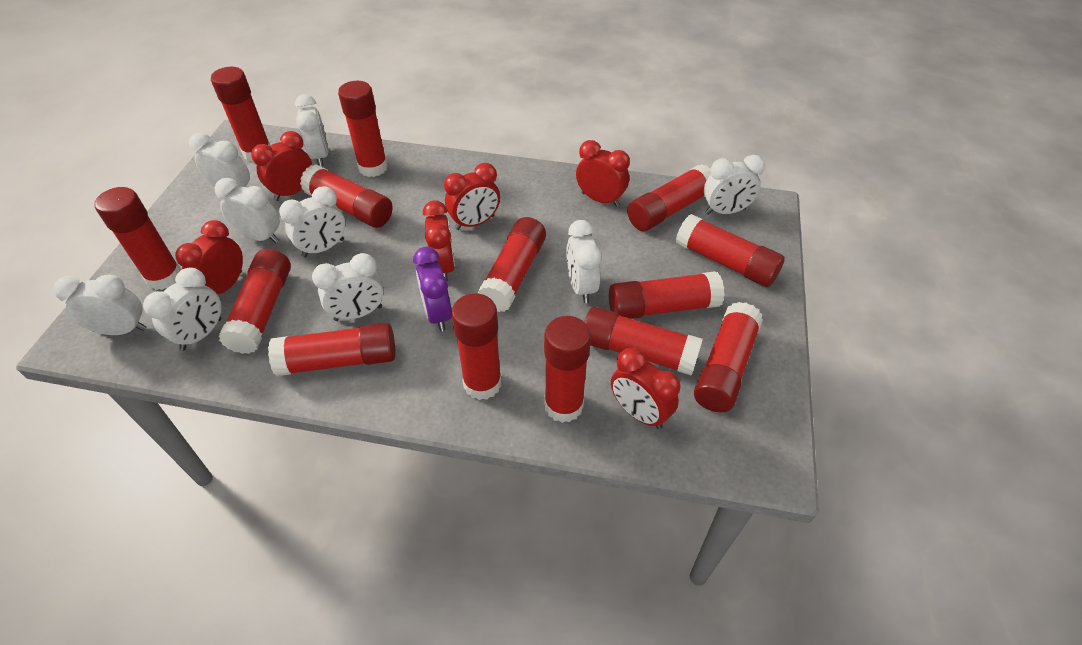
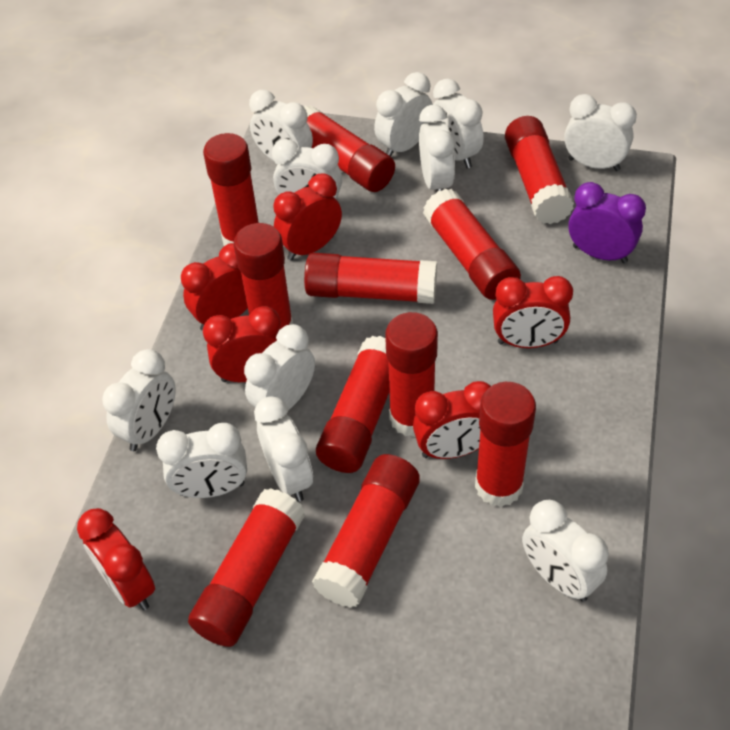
red glue stick: 14 -> 11
white clock: 9 -> 11

